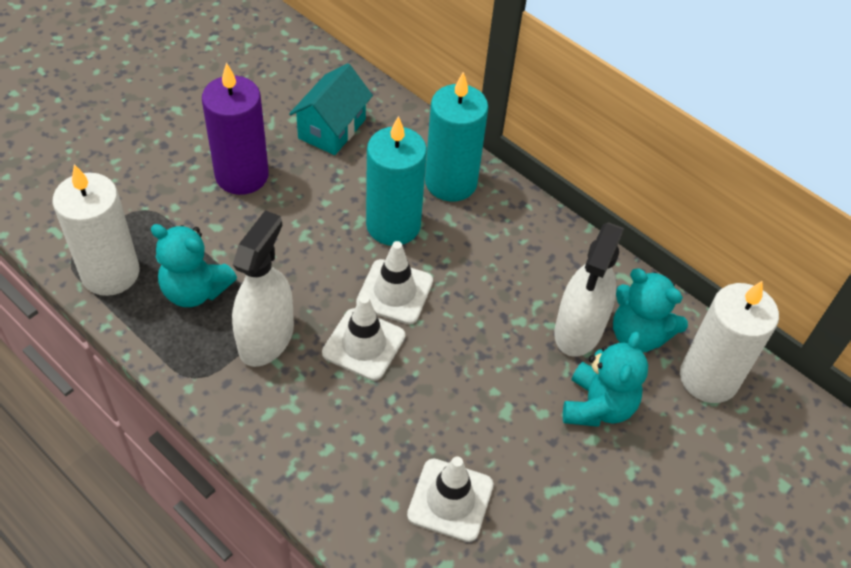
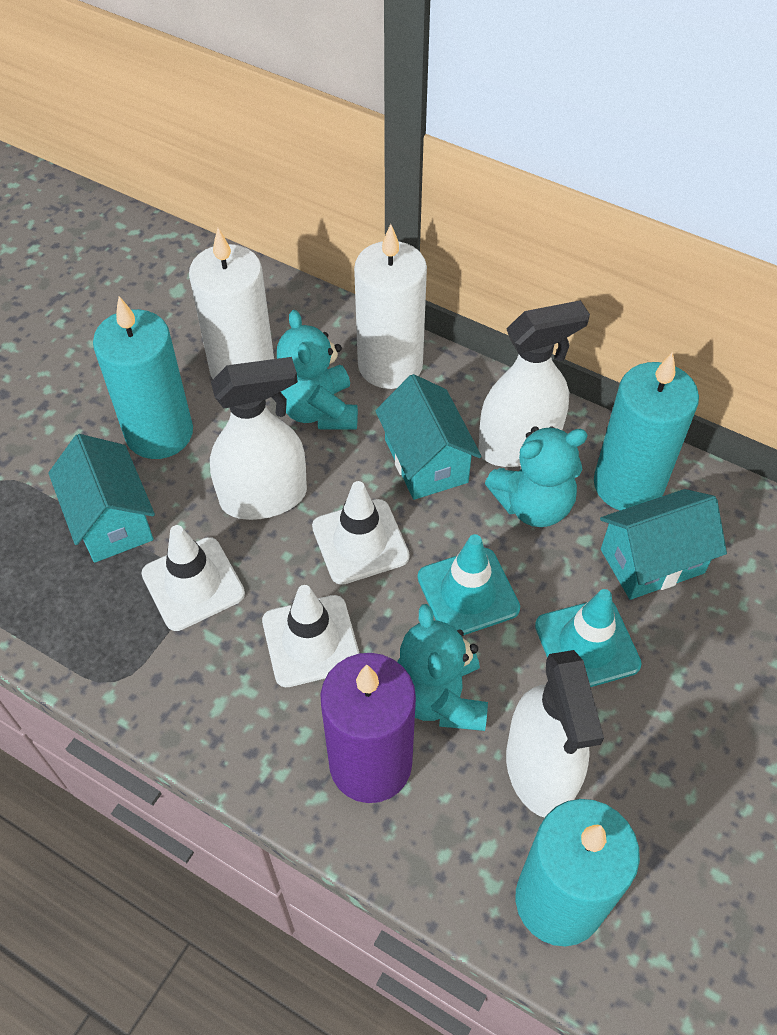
turquoise candle: 2 -> 3
turquoise house: 1 -> 3
turquoise traffic cone: 0 -> 2
white spray bottle: 2 -> 3

